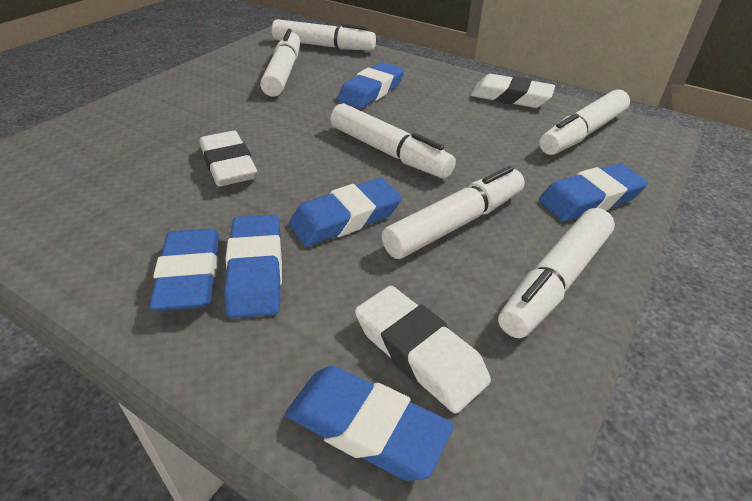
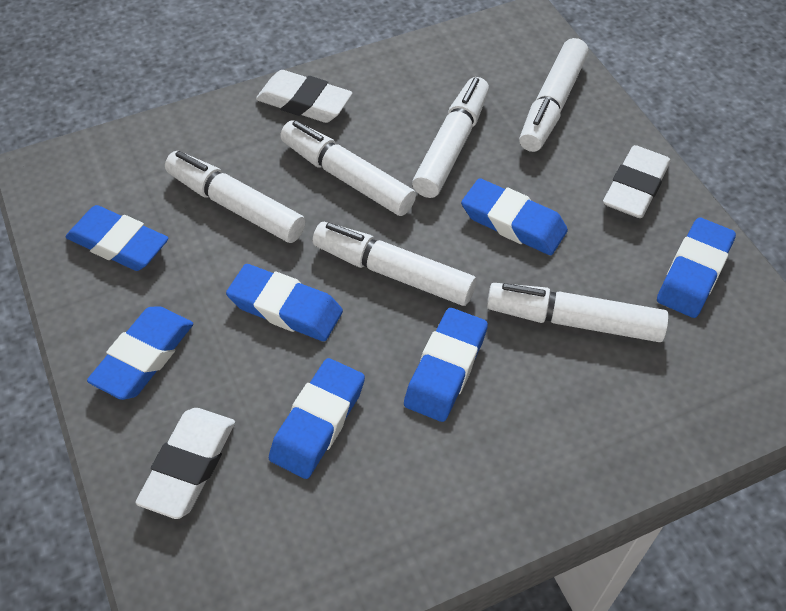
blue eraser: 6 -> 7

